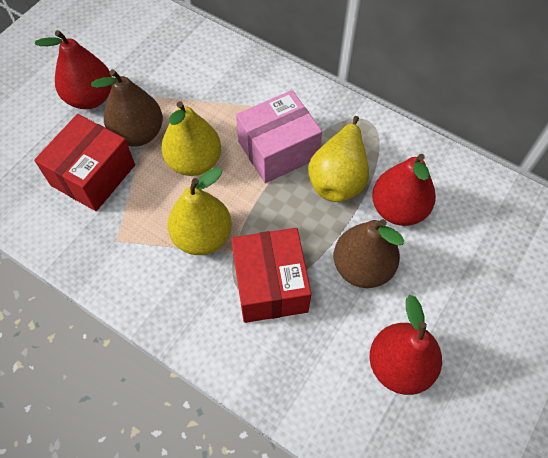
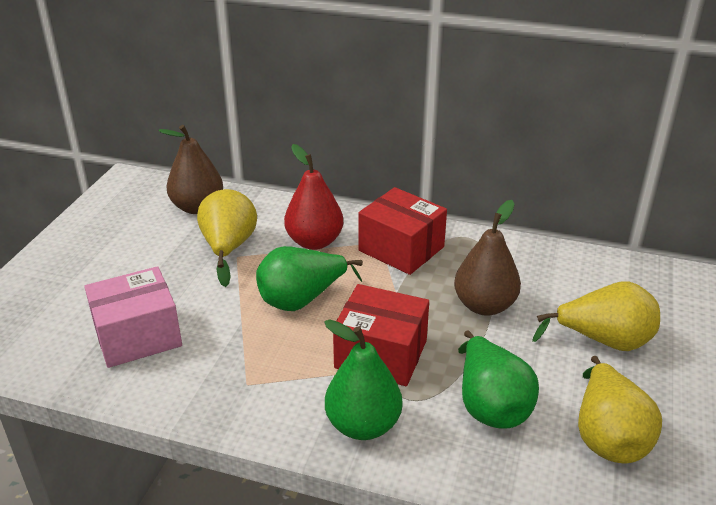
green pear: 0 -> 3
red pear: 3 -> 1

